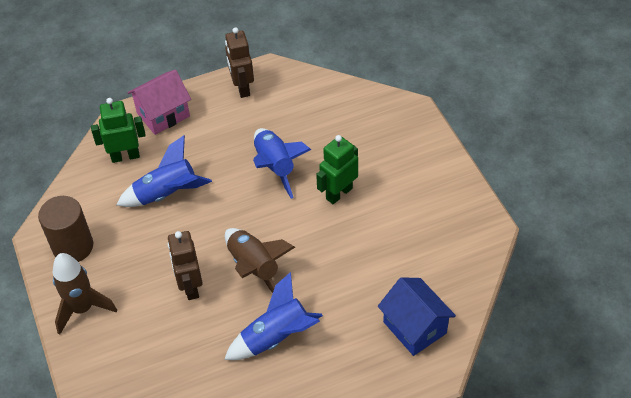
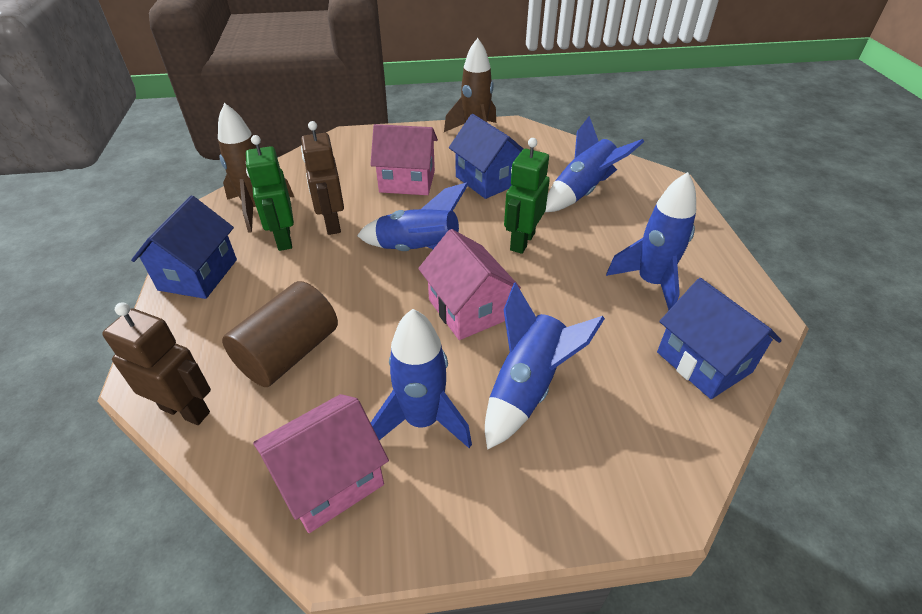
blue house: 1 -> 3
blue rocket: 3 -> 5
pink house: 1 -> 3

